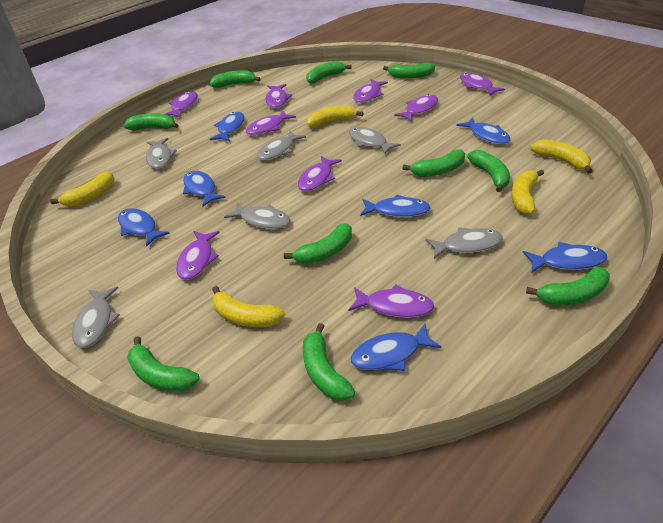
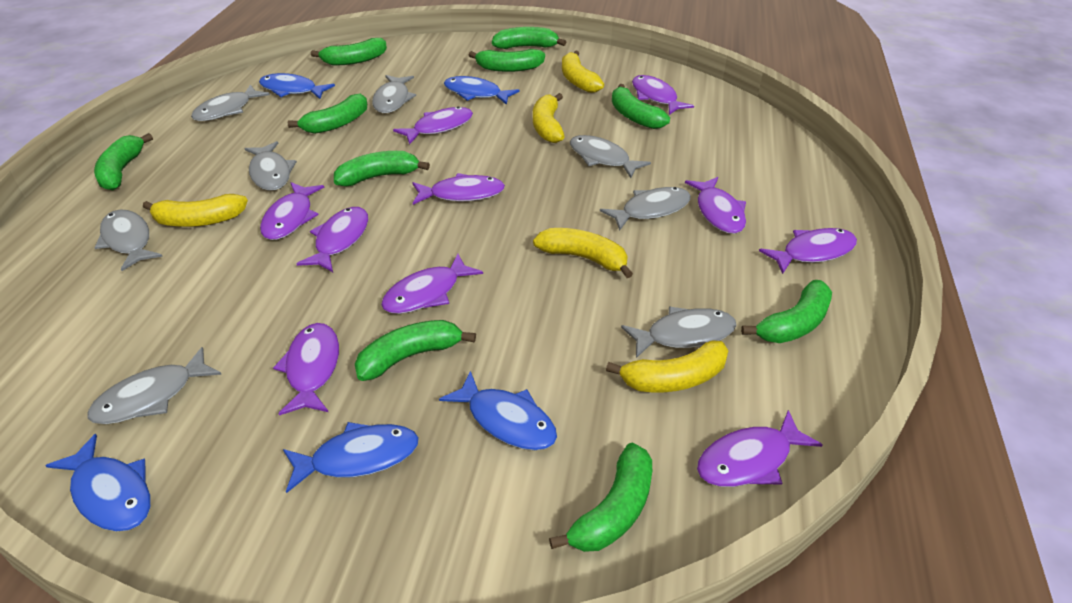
blue fish: 7 -> 5
grey fish: 6 -> 8
purple fish: 9 -> 10

